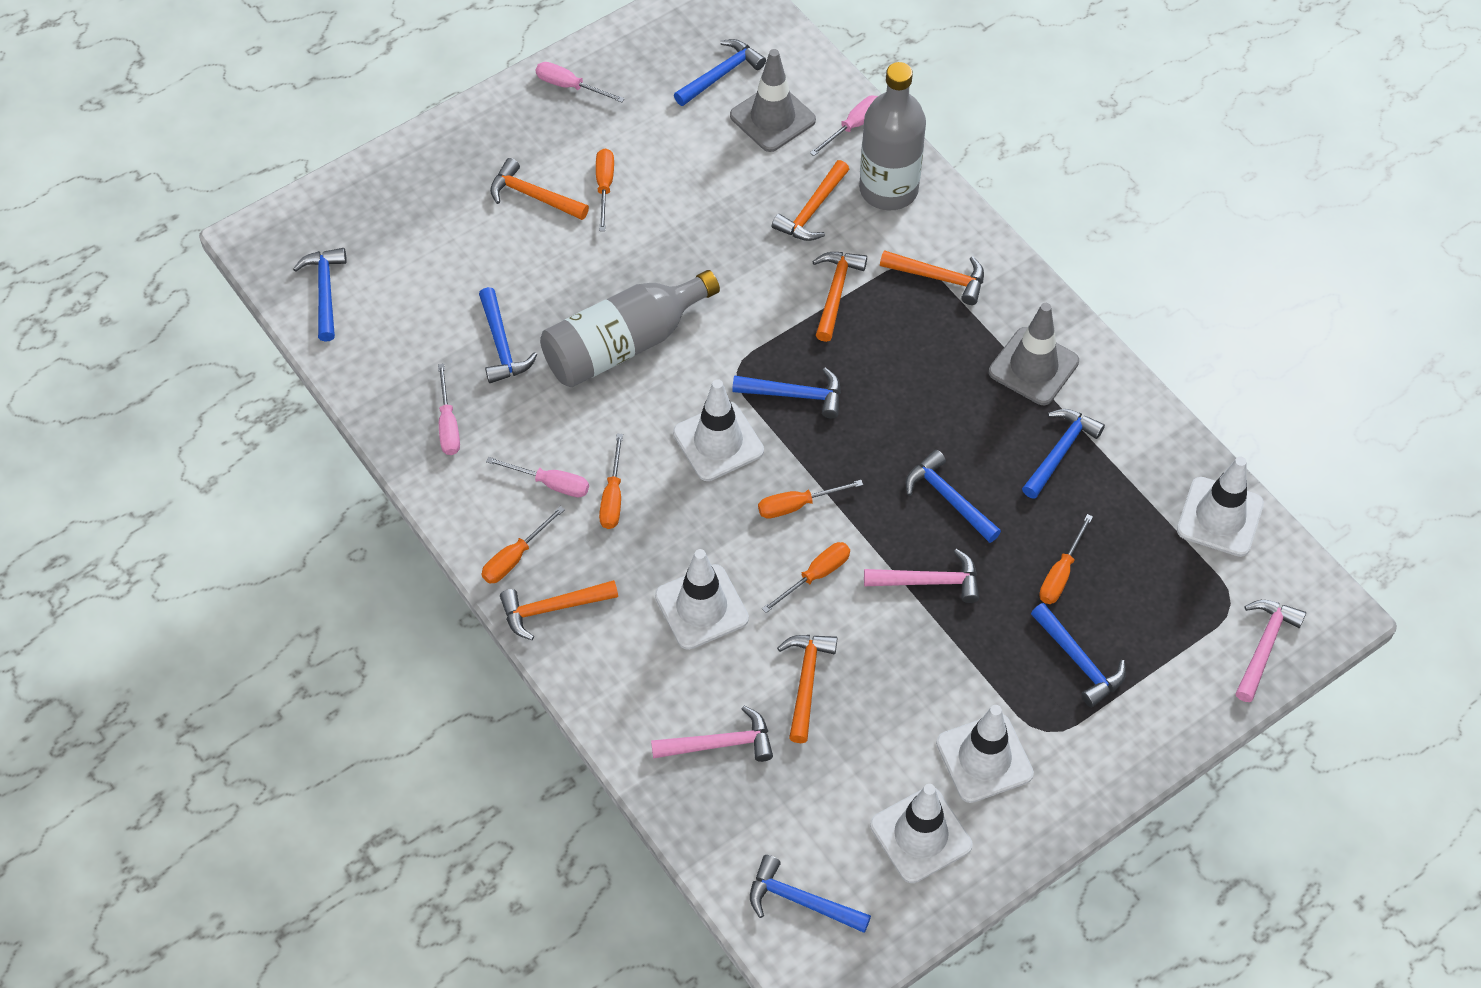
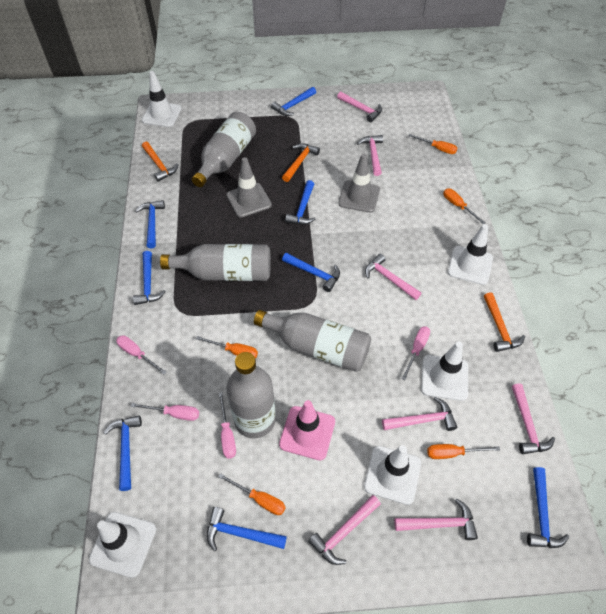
grey bottle: 2 -> 4
orange hammer: 6 -> 3
orange screwdriver: 6 -> 5
pink hammer: 3 -> 7
pink traffic cone: 0 -> 1

